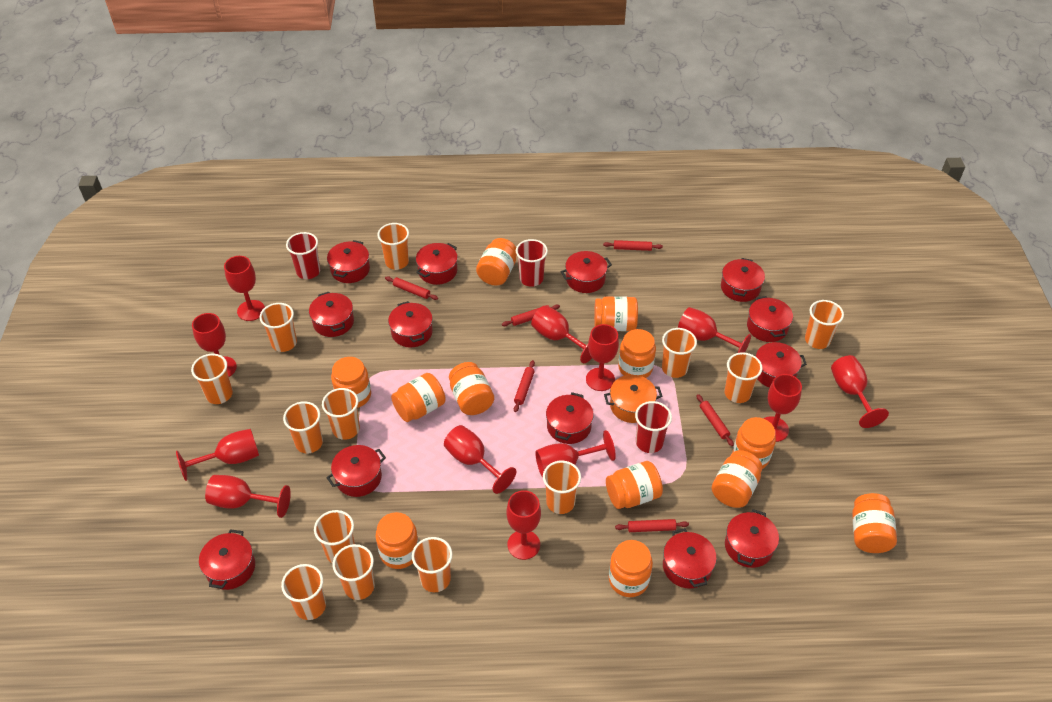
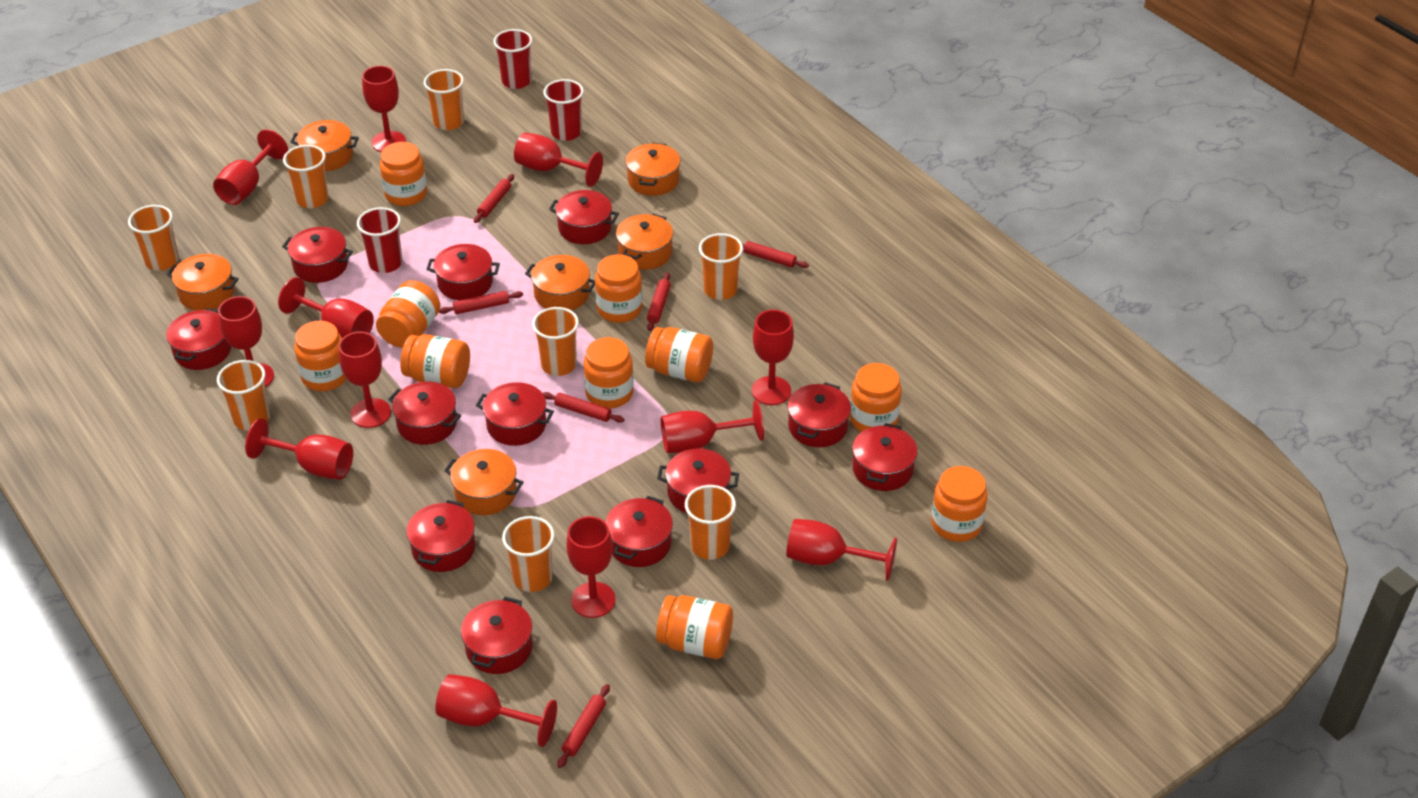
orange cup: 13 -> 8
orange jar: 12 -> 10
orange pot: 1 -> 6
red pot: 13 -> 12

